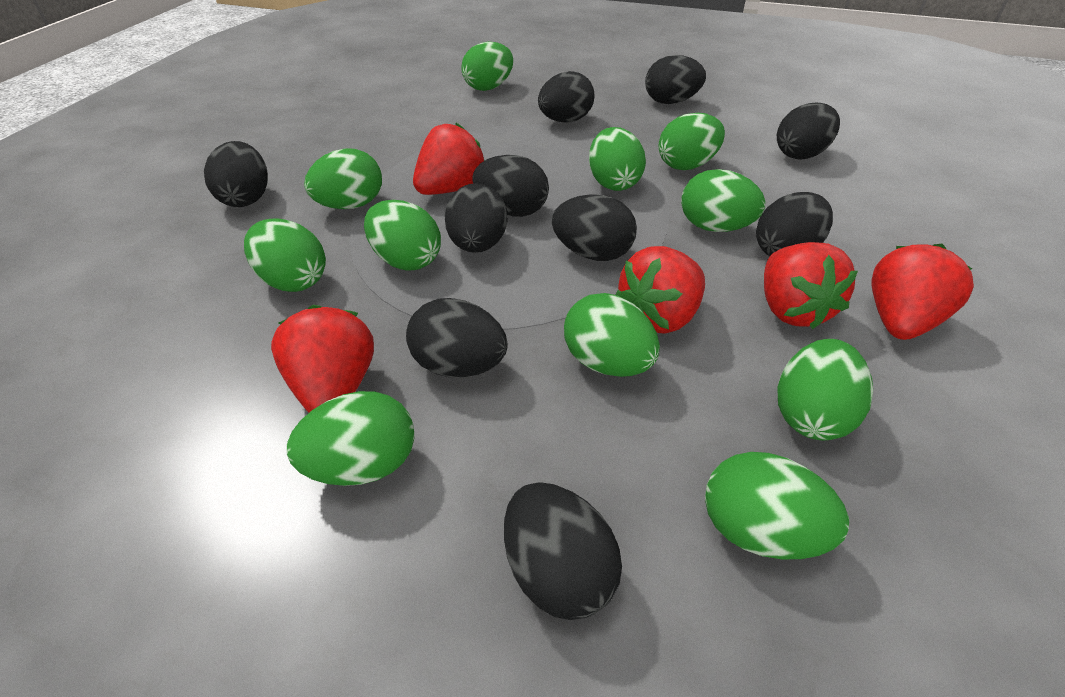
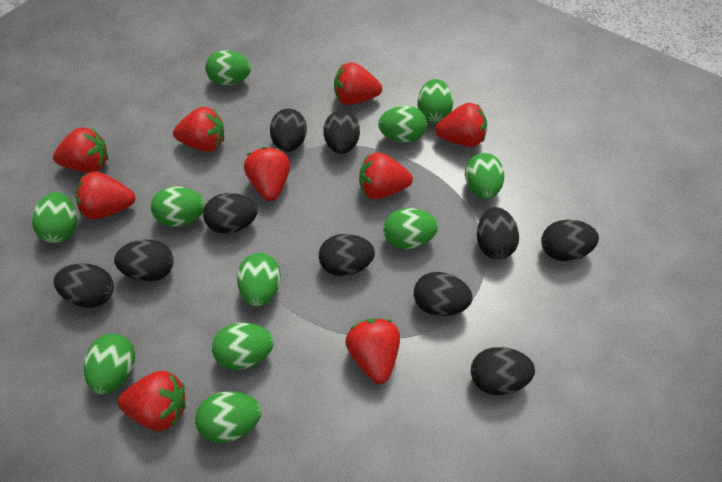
red strawberry: 5 -> 9

